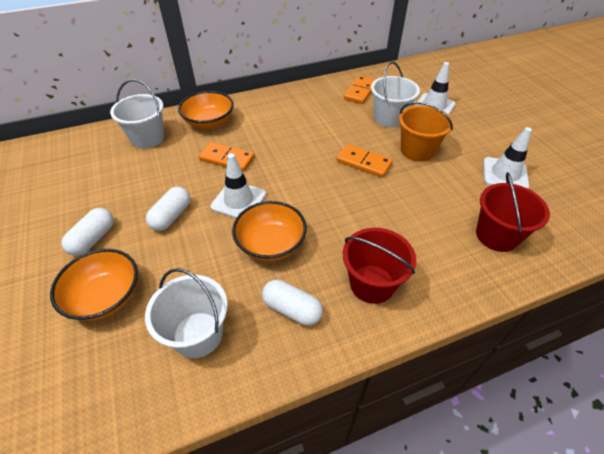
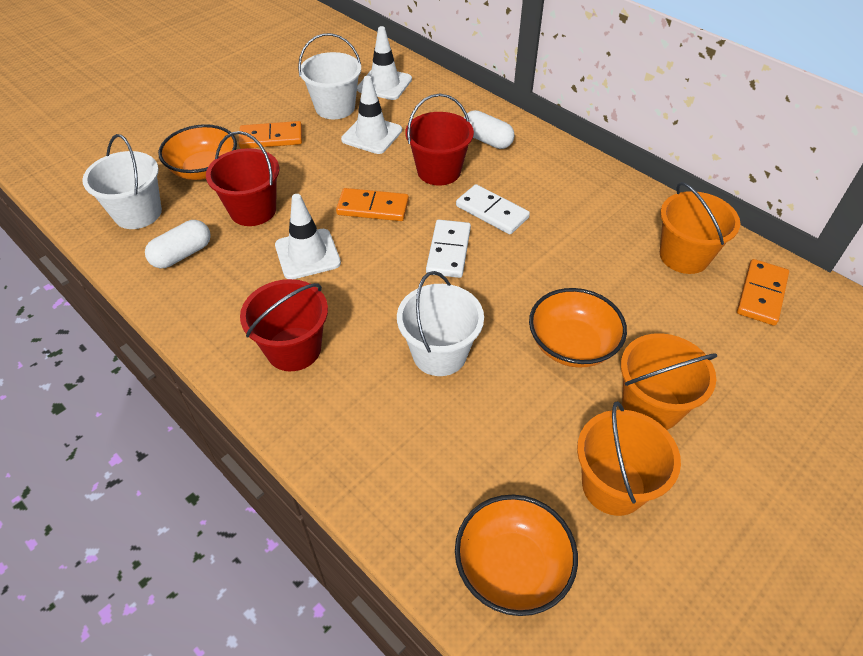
orange bucket: 1 -> 3
red bucket: 2 -> 3
white capsule: 3 -> 2
white domino: 0 -> 2

